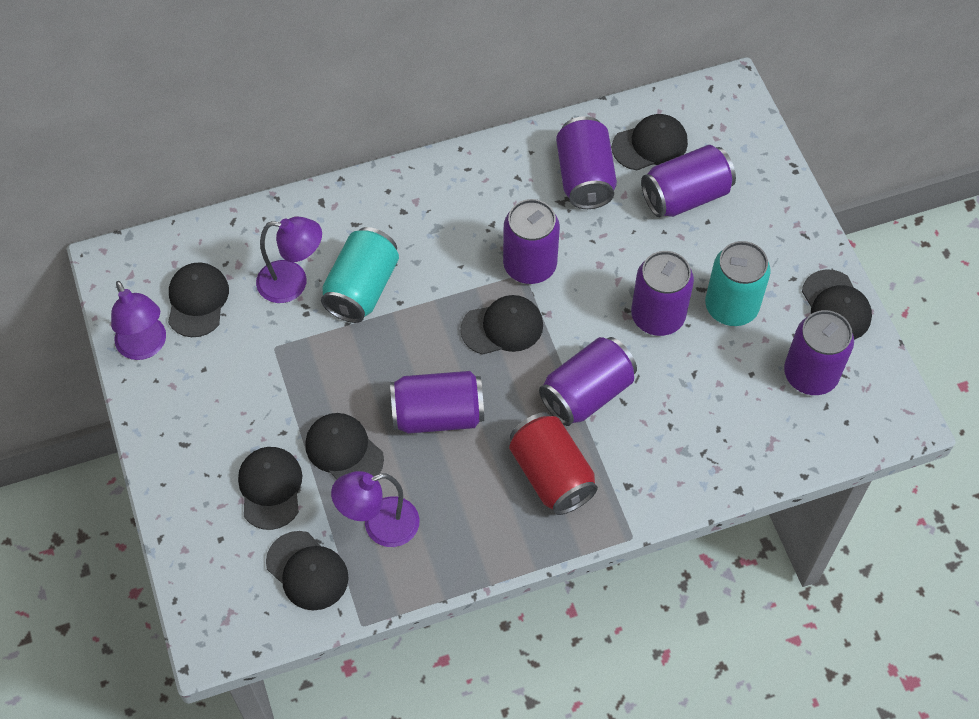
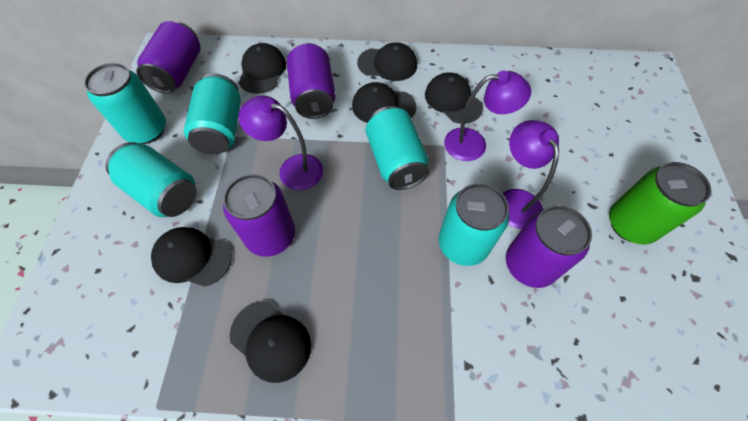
black cap: 7 -> 6
green can: 0 -> 1
purple can: 7 -> 4
red can: 1 -> 0
turquoise can: 2 -> 5

